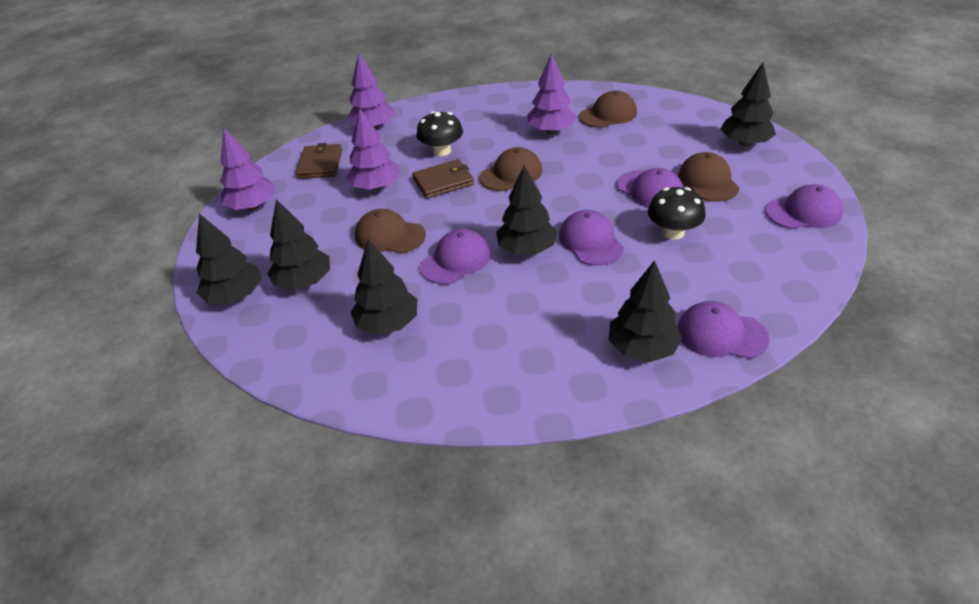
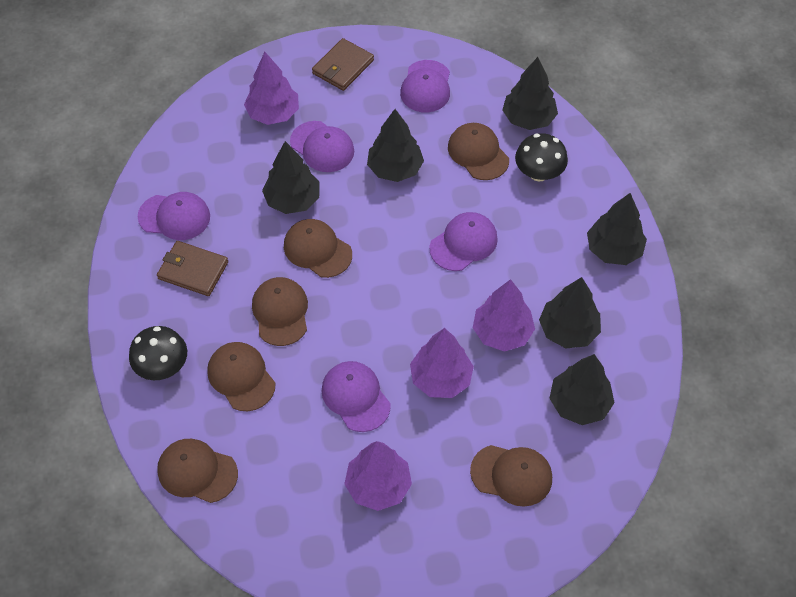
brown cap: 4 -> 6

